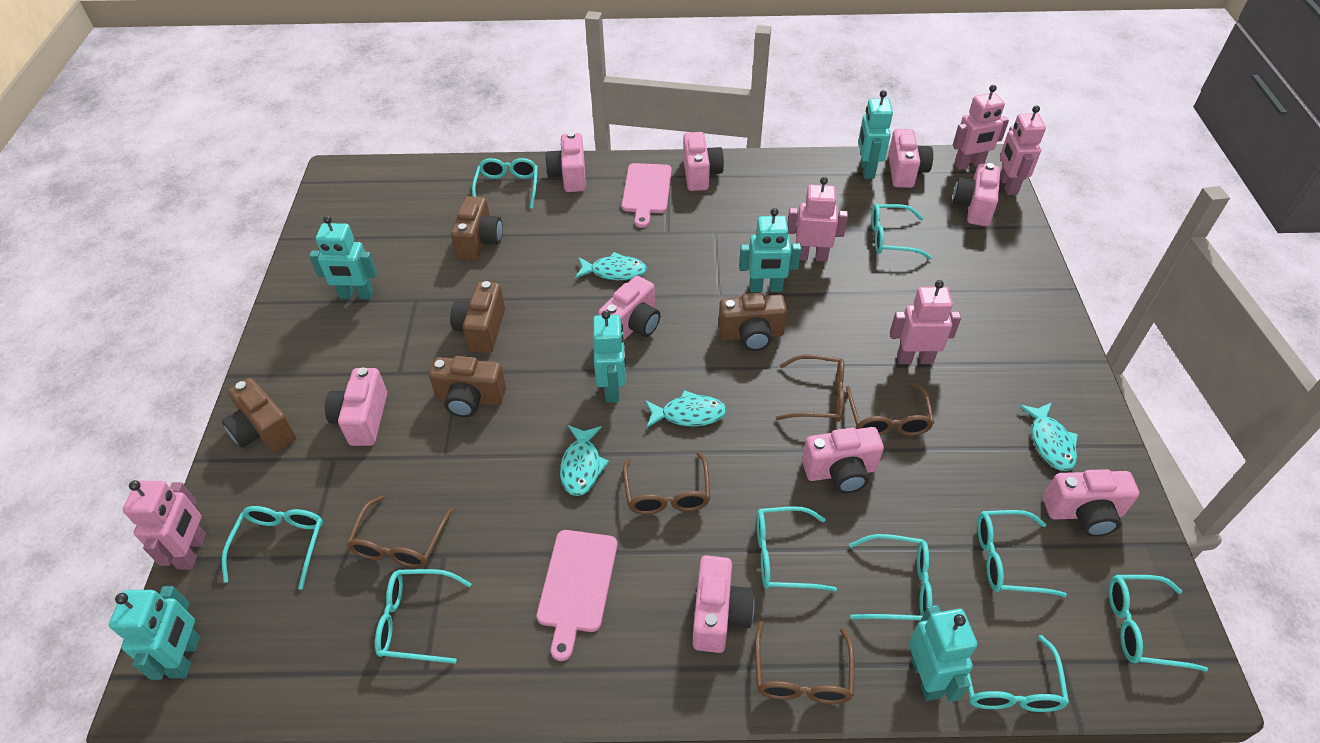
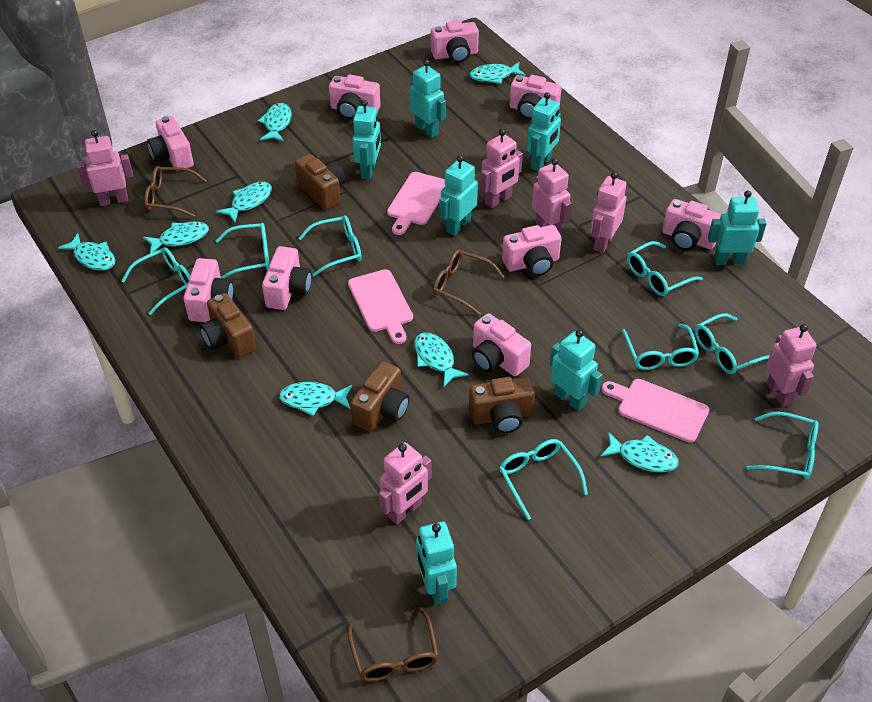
brown camera: 5 -> 4
brown glasses: 5 -> 3
pink cutting board: 2 -> 3
pink robot: 5 -> 6
turquoise fish: 4 -> 8
turquoise glasses: 9 -> 8
turquoise robot: 6 -> 7

